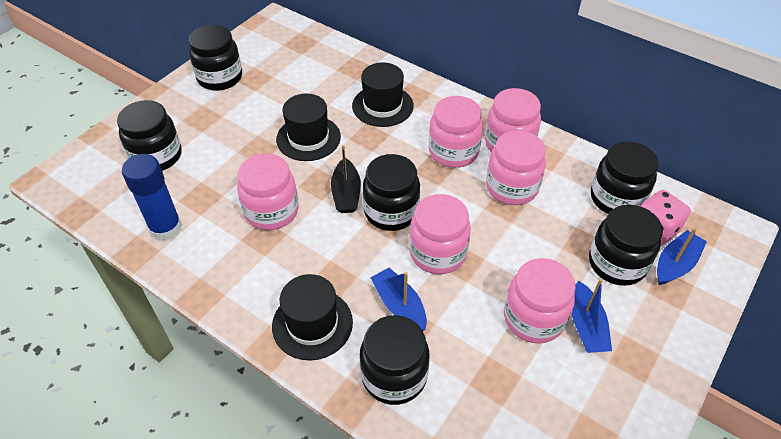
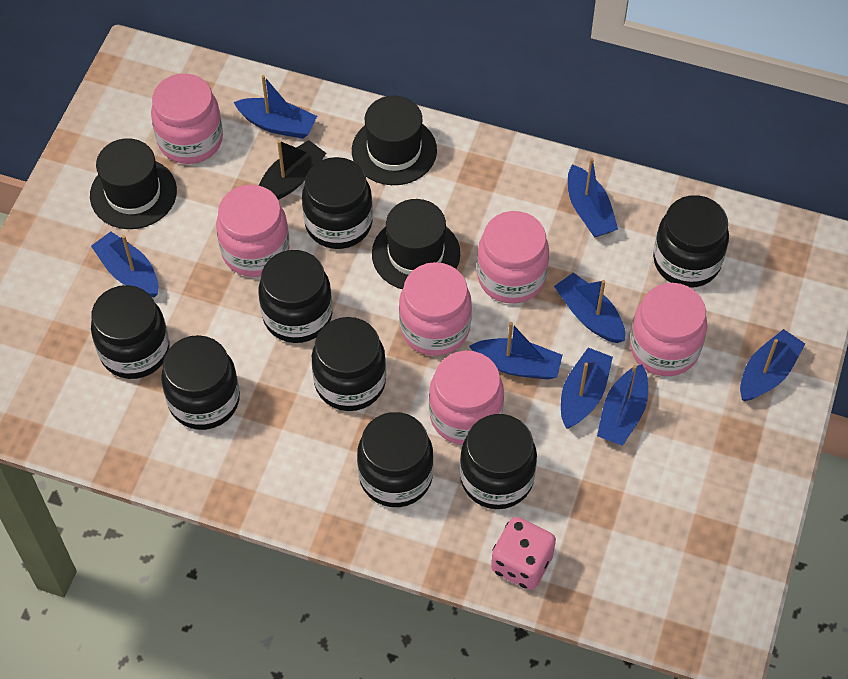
black jar: 6 -> 8
blue boat: 3 -> 8
blue glue stick: 1 -> 0

